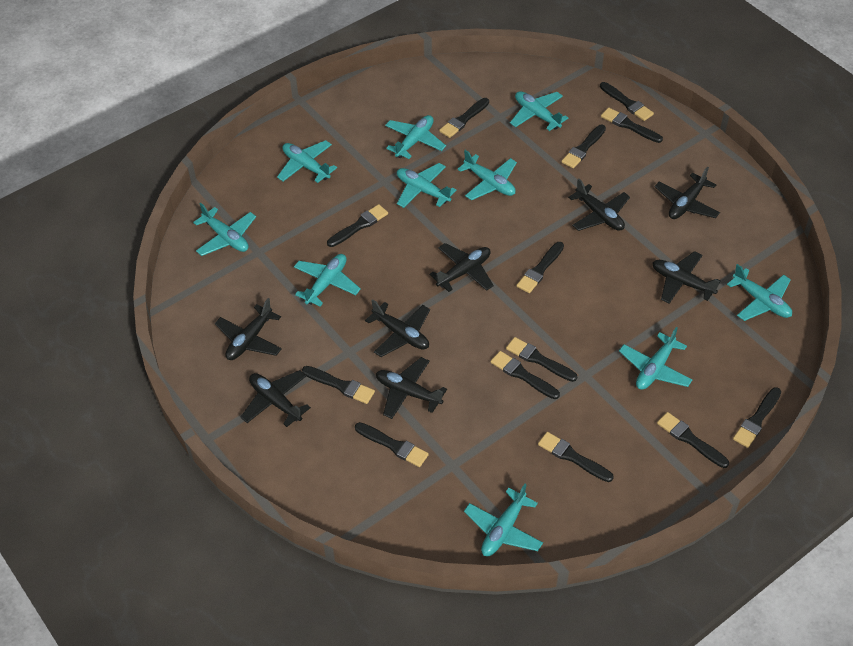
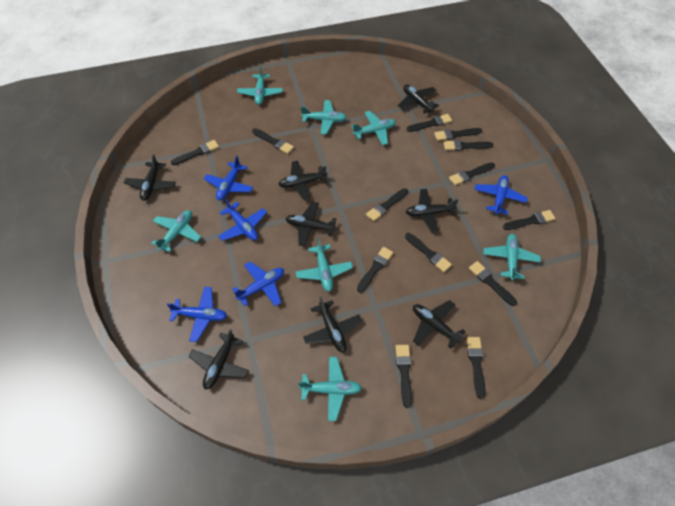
blue plane: 0 -> 5
turquoise plane: 10 -> 7

